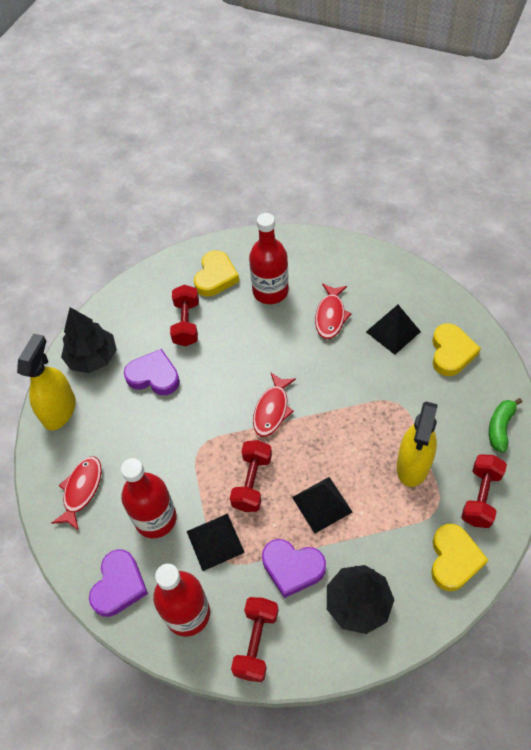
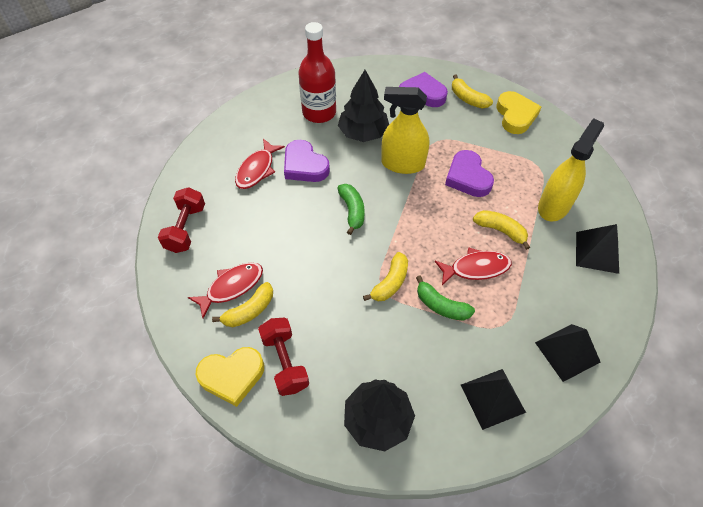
green banana: 1 -> 2
red bottle: 3 -> 1
red dumbbell: 4 -> 2
yellow banana: 0 -> 4
yellow heart: 3 -> 2

